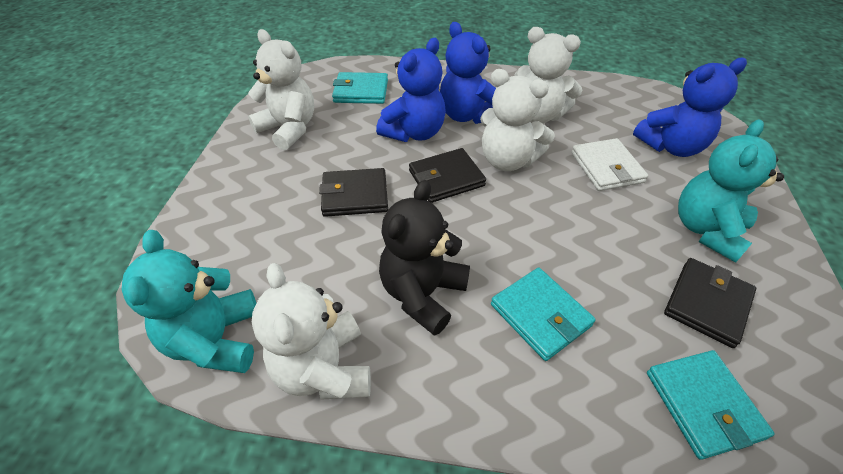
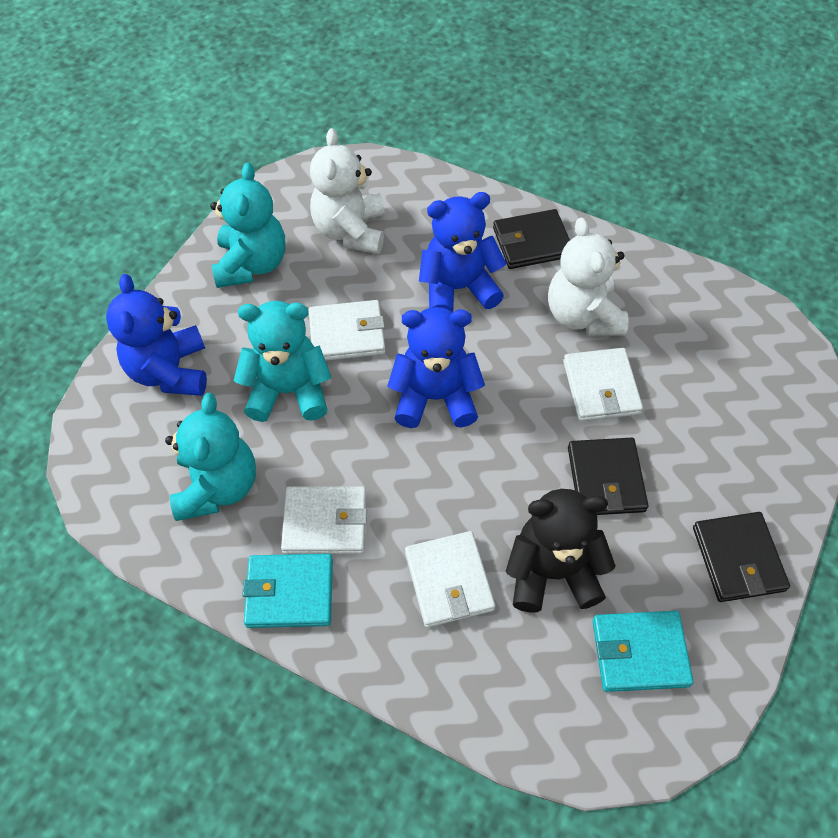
turquoise teddy bear: 2 -> 3
turquoise wallet: 3 -> 2
white teddy bear: 4 -> 2
white wallet: 1 -> 4

